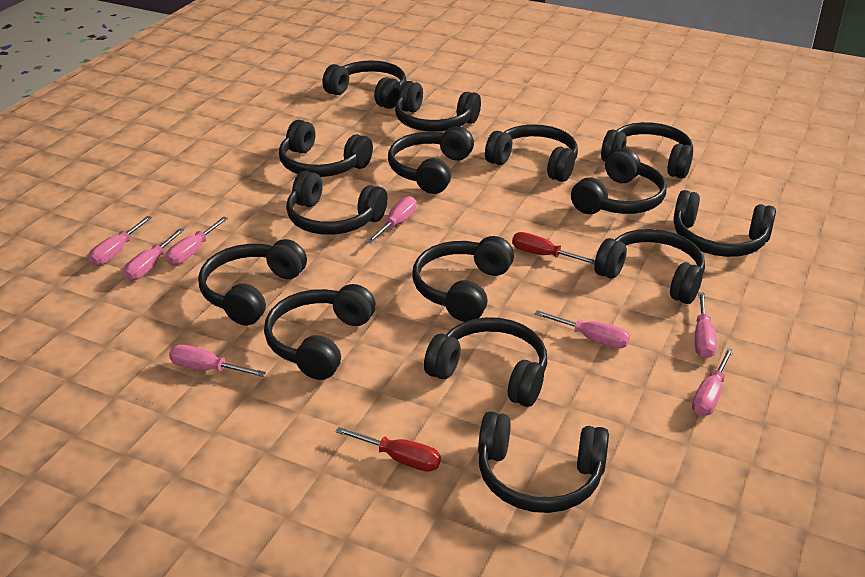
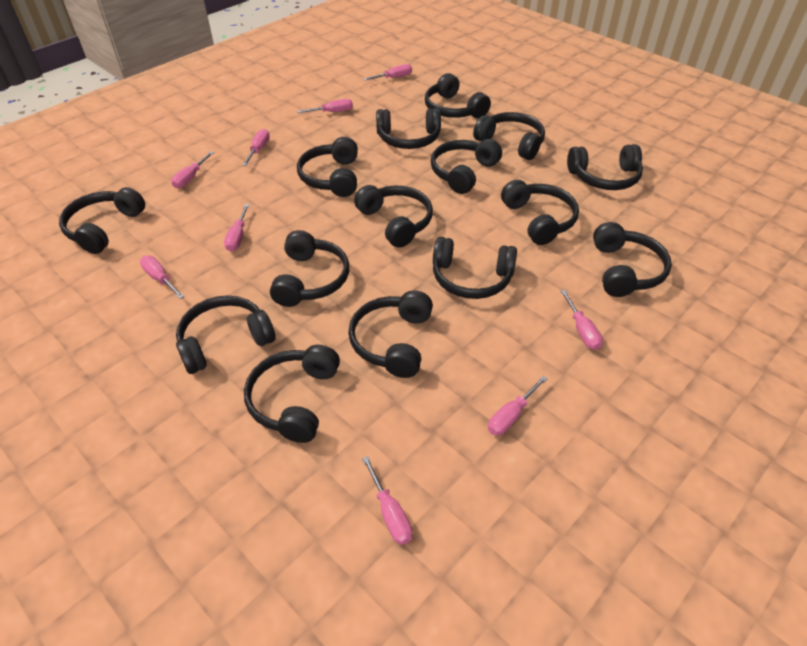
pink screwdriver: 8 -> 9
red screwdriver: 2 -> 0

